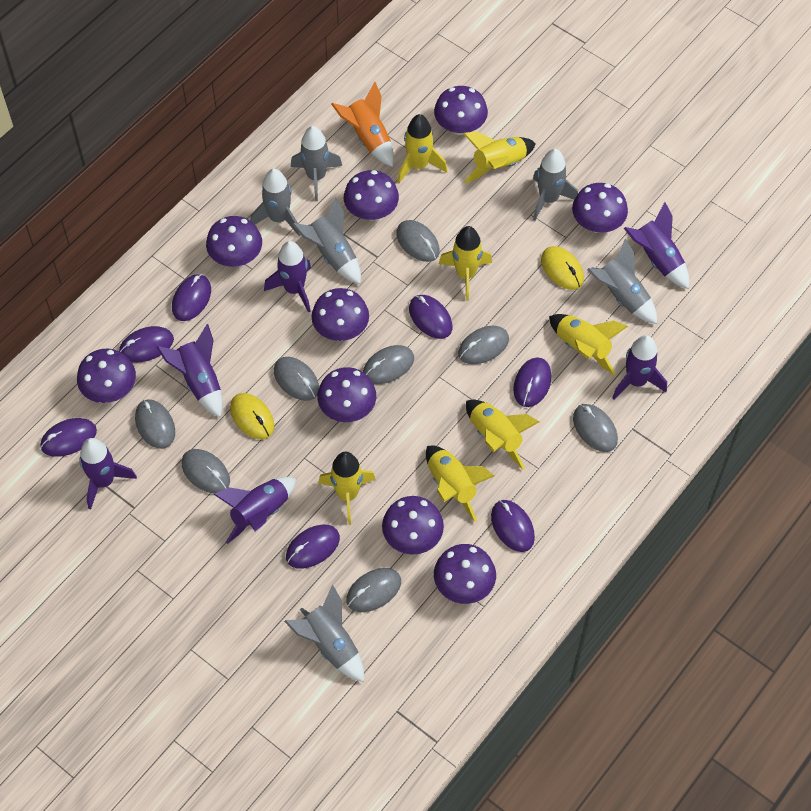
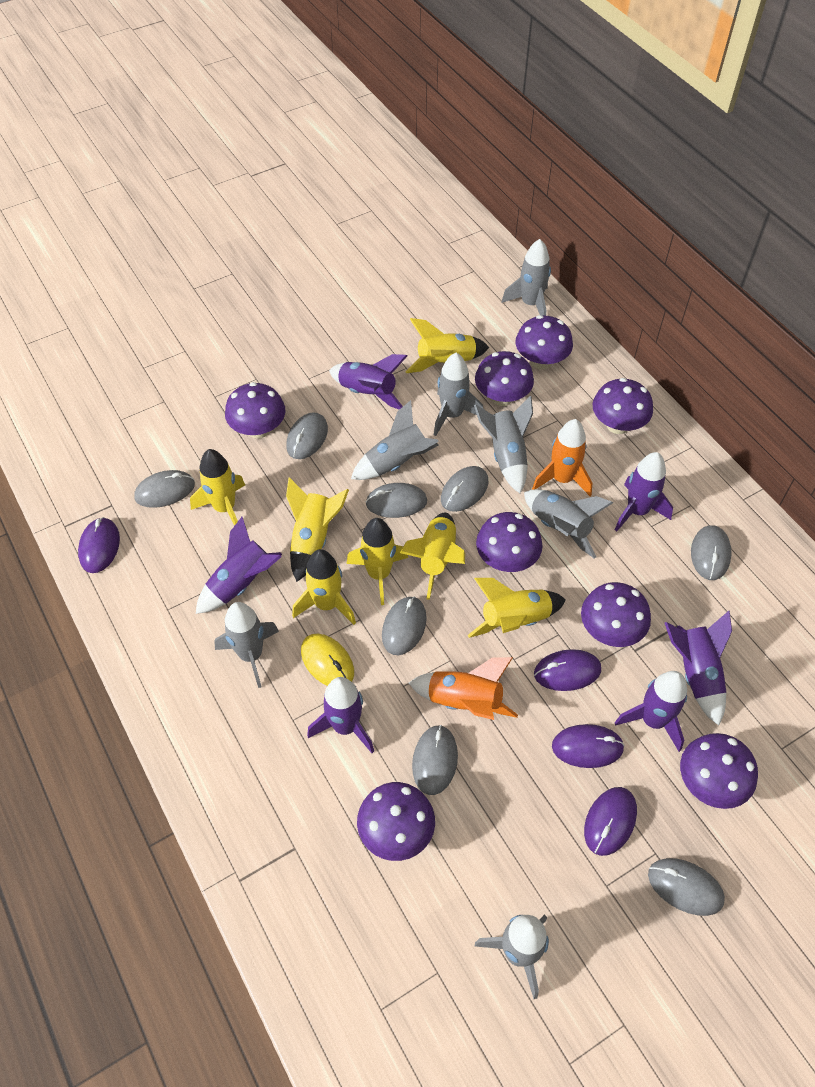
grey rocket: 6 -> 7
orange rocket: 1 -> 2
purple mouse: 7 -> 4
purple mushroom: 9 -> 8
yellow mouse: 2 -> 1

